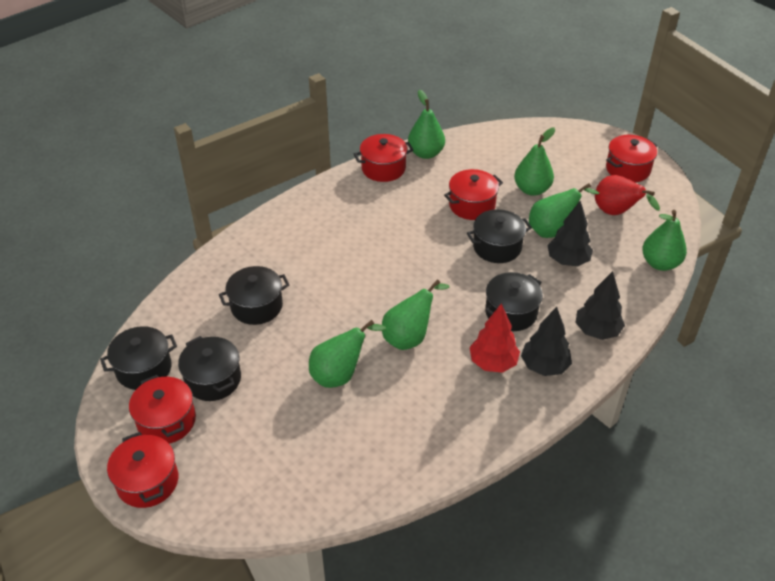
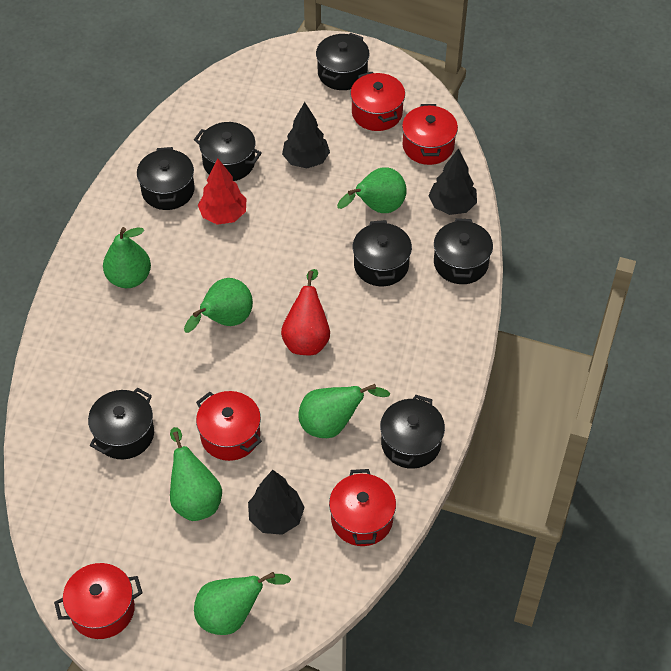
black pot: 5 -> 7

